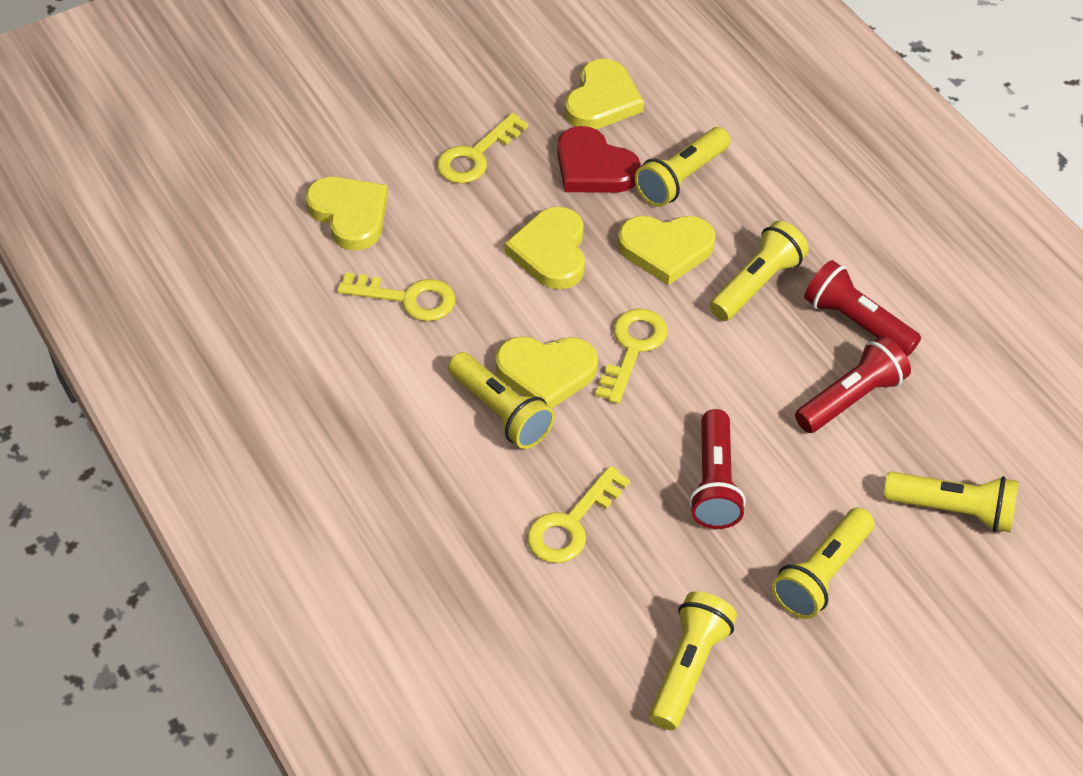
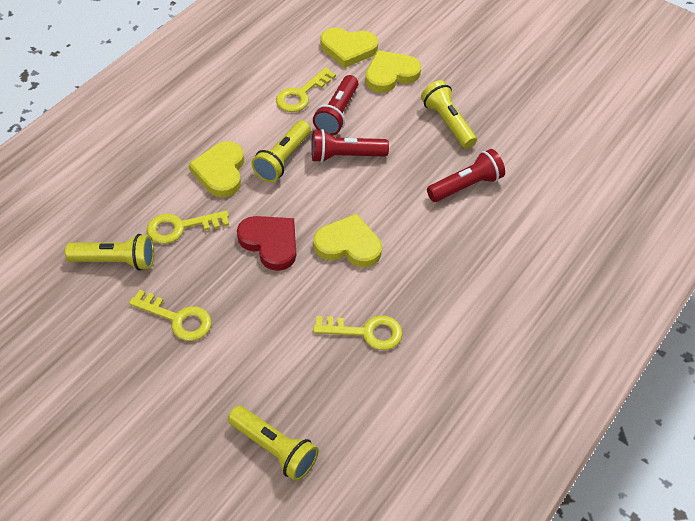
yellow flashlight: 6 -> 4
yellow heart: 5 -> 4

